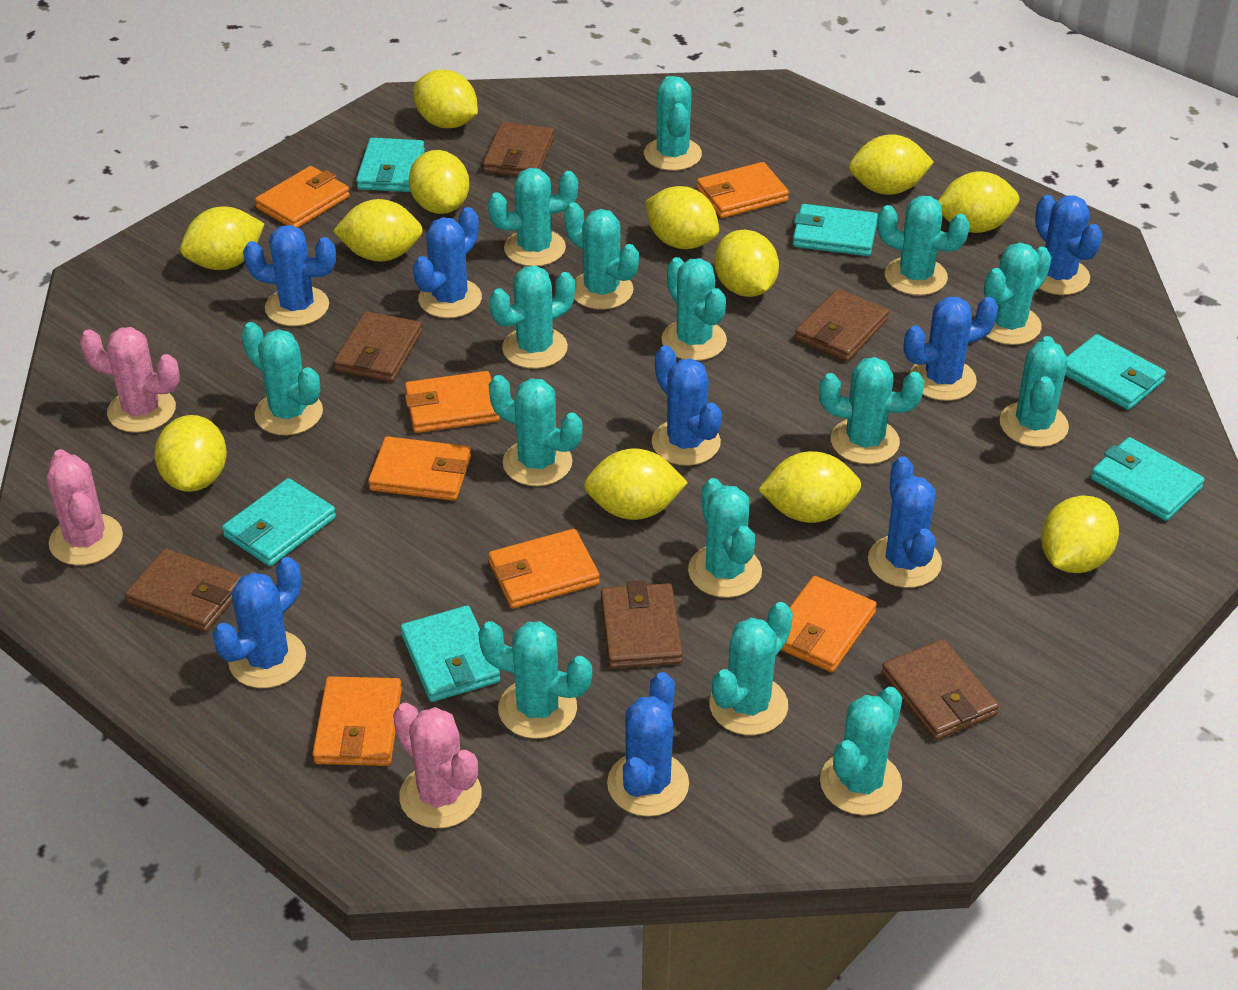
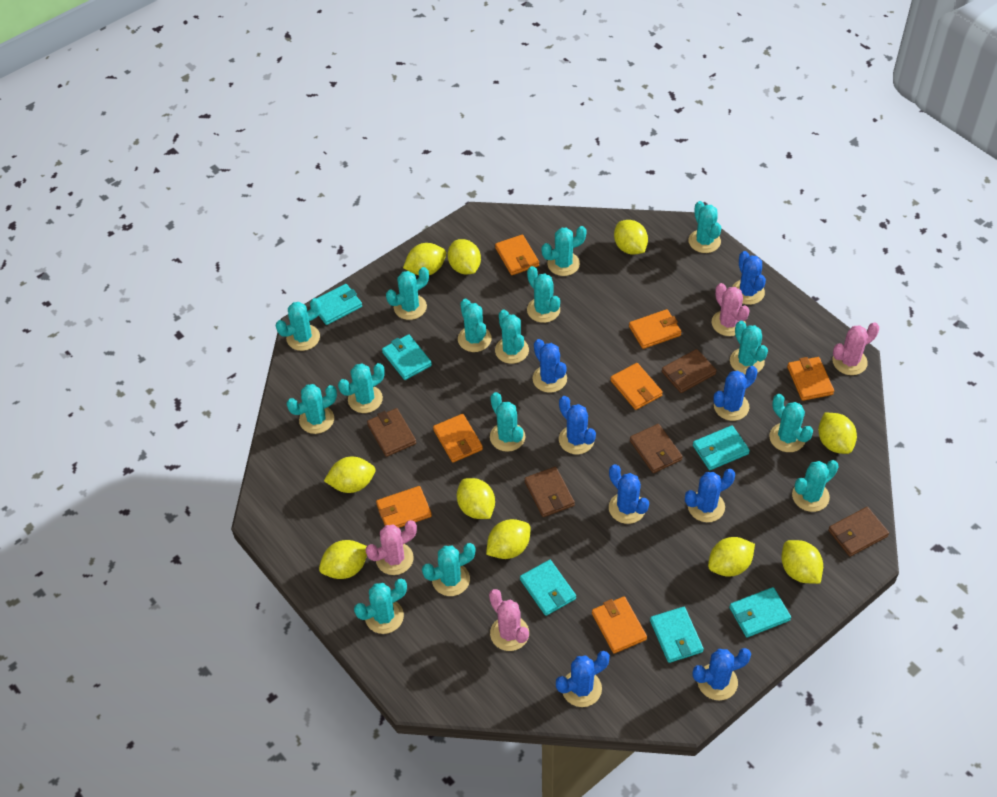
brown wallet: 6 -> 5
pink cactus: 3 -> 4
yellow lemon: 12 -> 10

